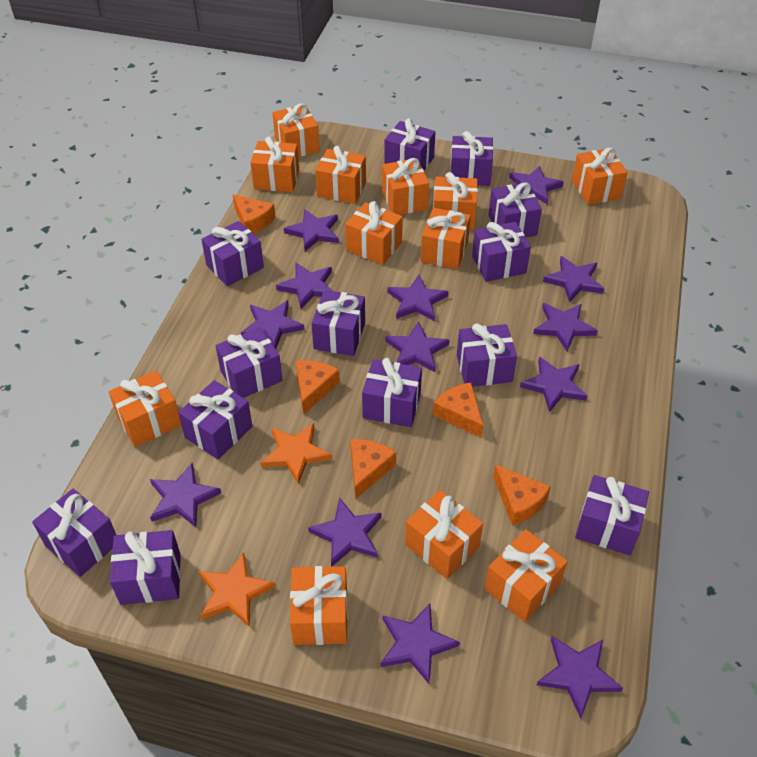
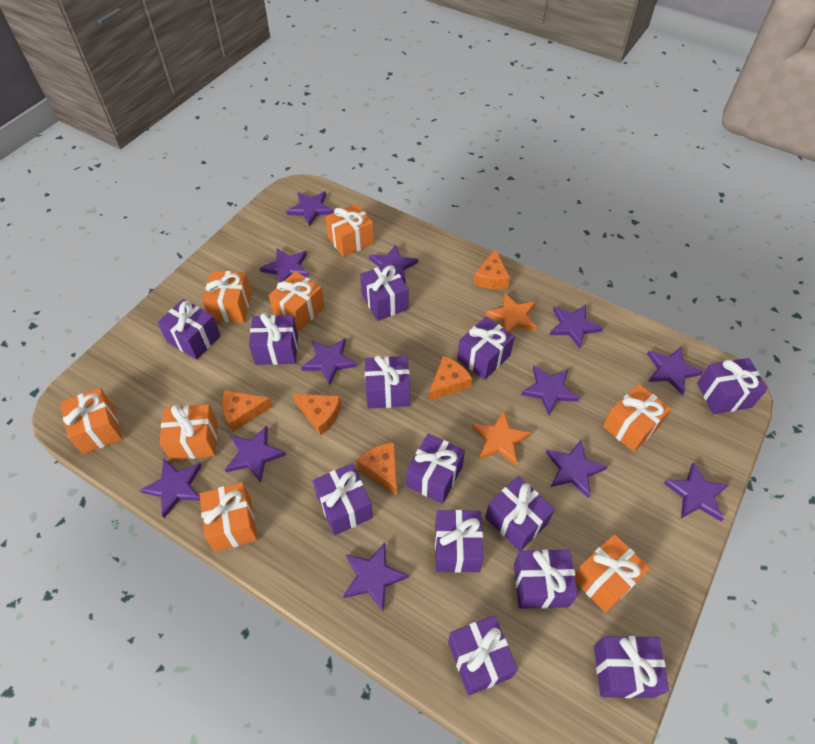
orange gift: 12 -> 8
purple star: 13 -> 12

